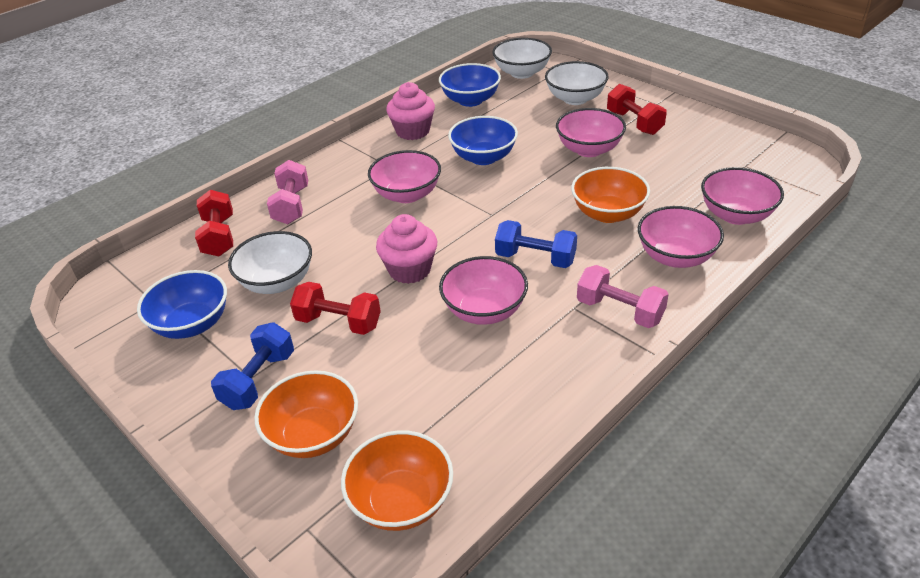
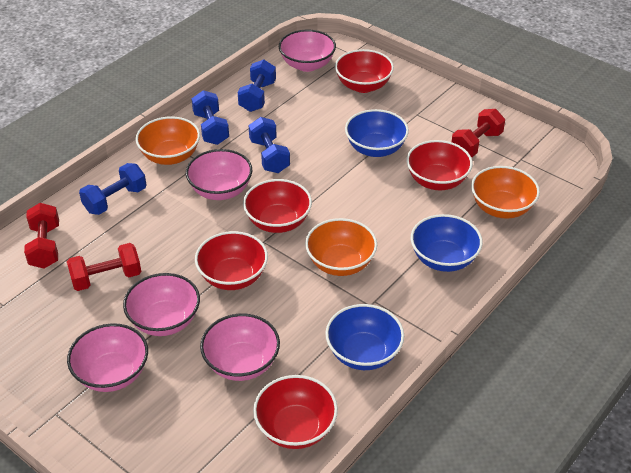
blue dumbbell: 2 -> 4
pink cupcake: 2 -> 0
pink dumbbell: 2 -> 0
red bowl: 0 -> 5
white bowl: 3 -> 0

